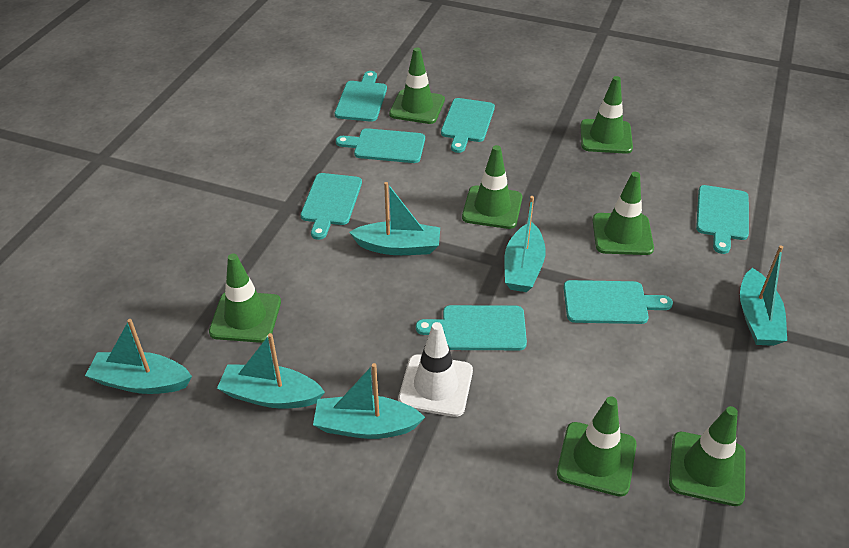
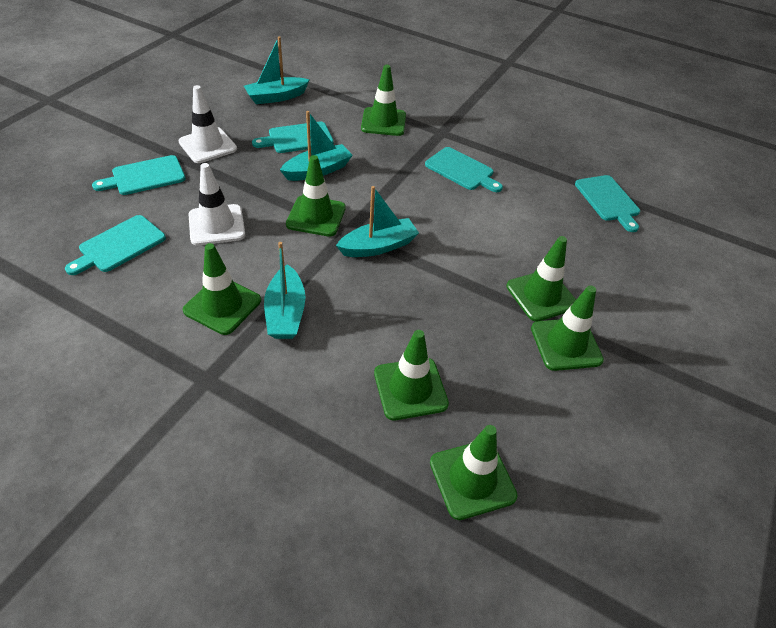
turquoise boat: 6 -> 4
turquoise cutting board: 7 -> 5
white traffic cone: 1 -> 2

